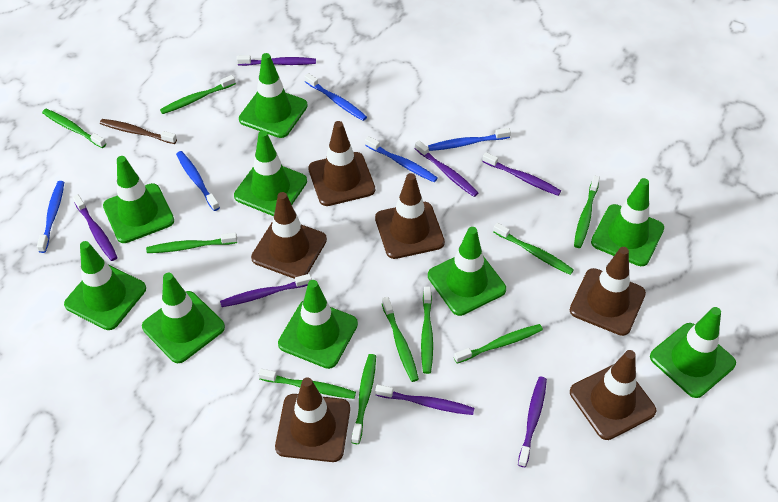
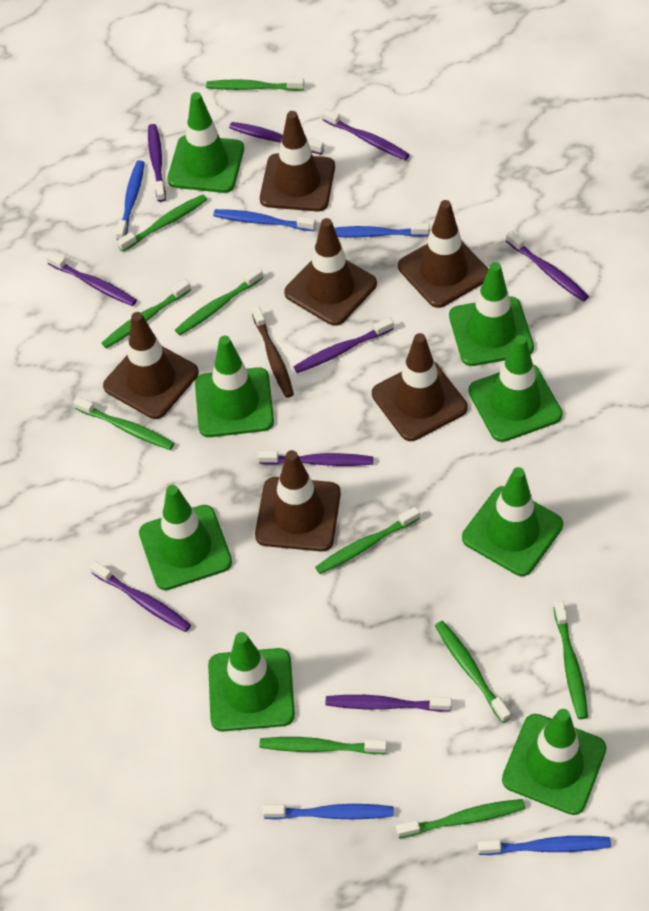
green traffic cone: 9 -> 8
purple toothbrush: 7 -> 9

